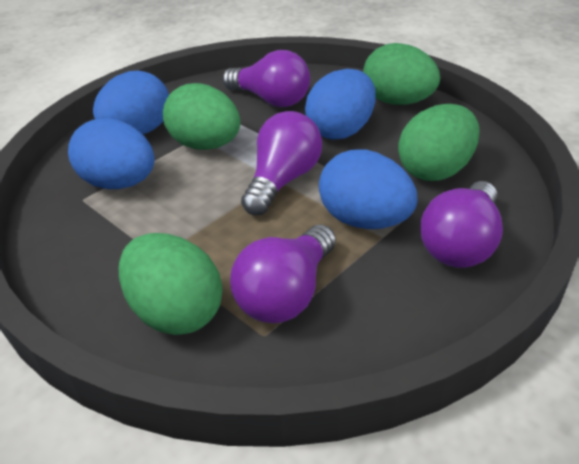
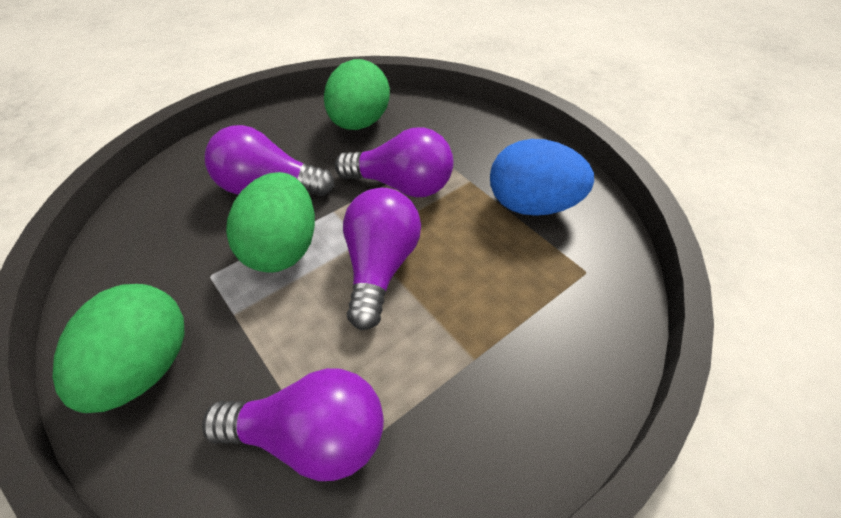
blue egg: 4 -> 1
green egg: 4 -> 3

